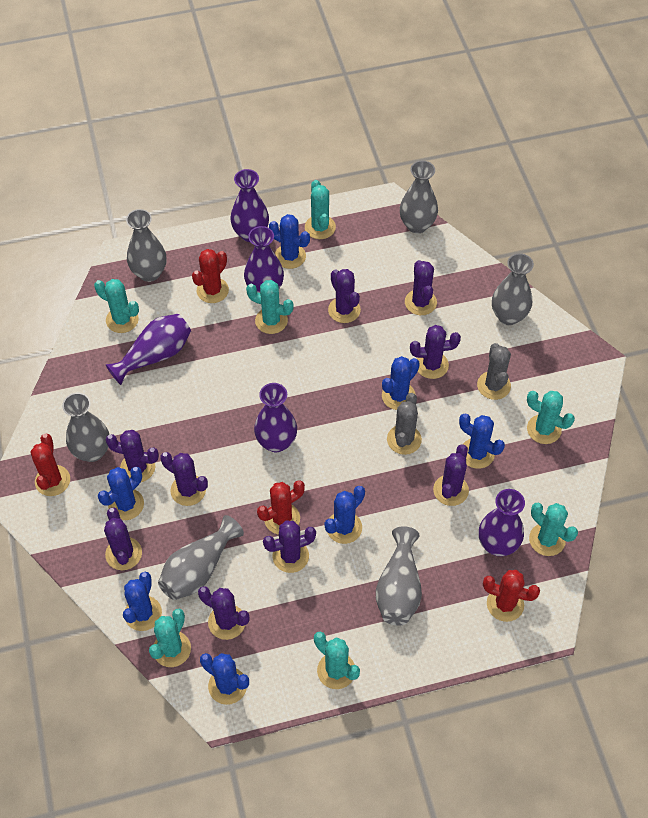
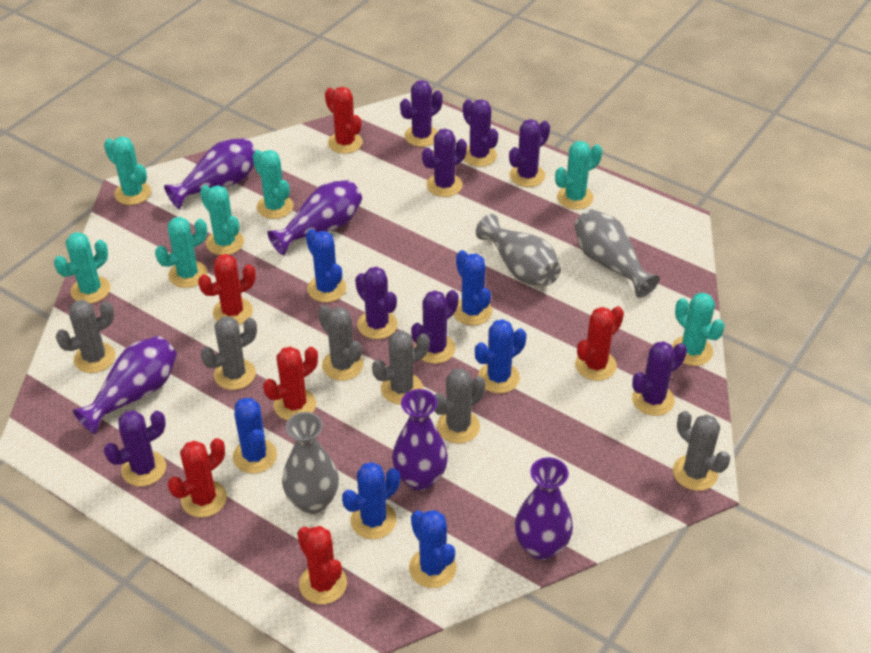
blue cactus: 7 -> 6
grey cactus: 2 -> 6
grey vase: 6 -> 3
purple cactus: 9 -> 8
red cactus: 4 -> 6

